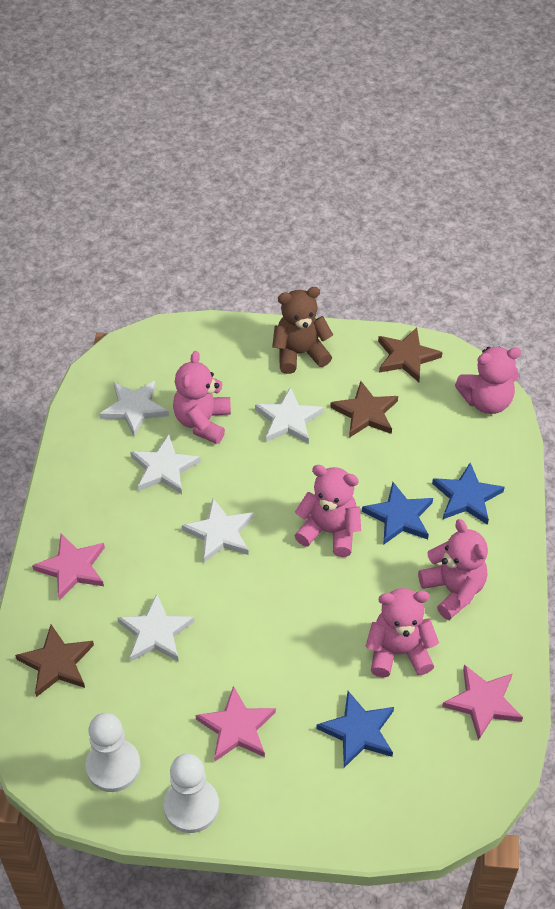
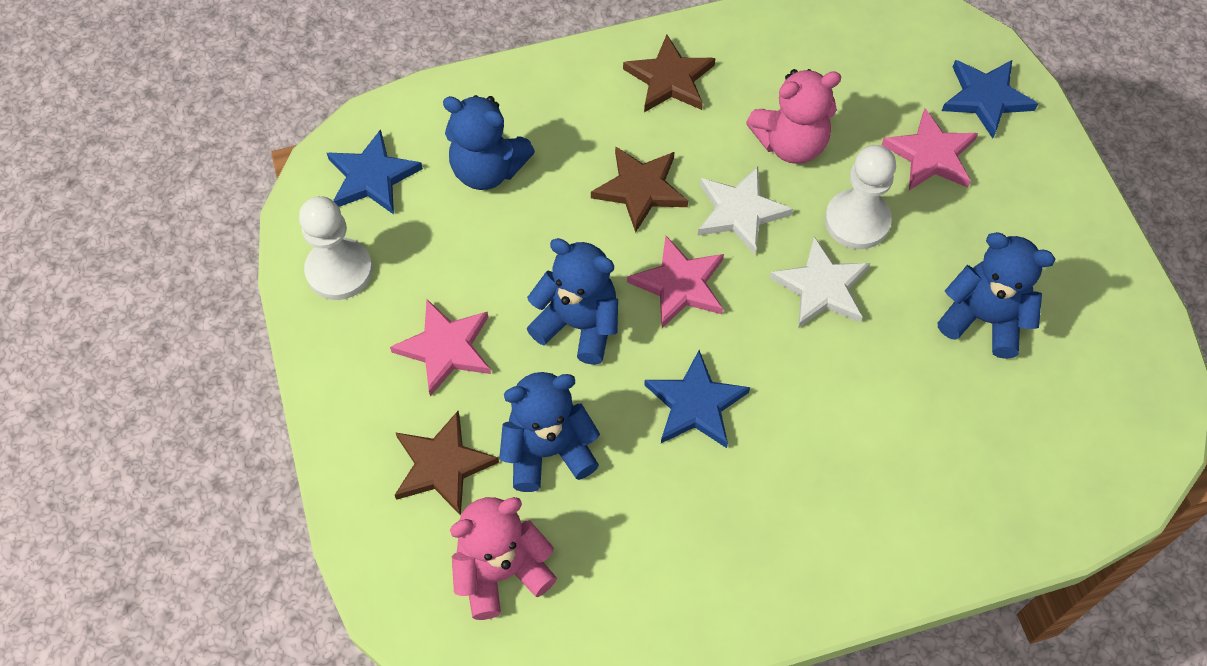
blue teddy bear: 0 -> 4
brown teddy bear: 1 -> 0
pink teddy bear: 5 -> 2
white star: 5 -> 2

